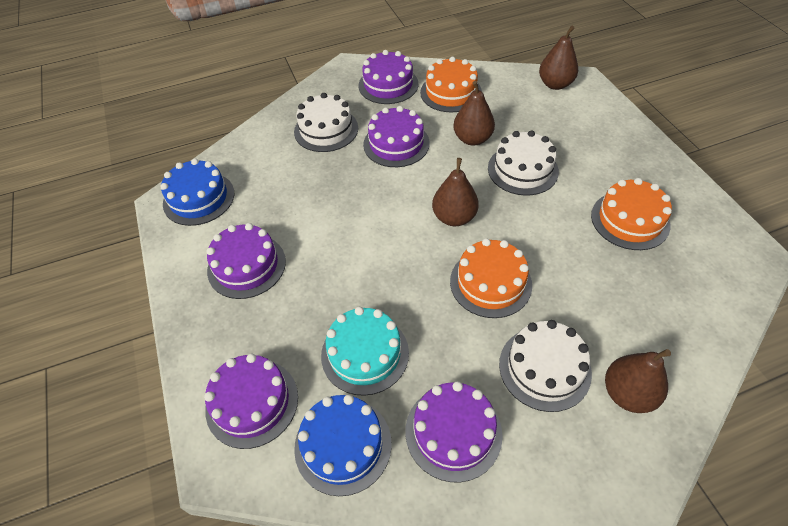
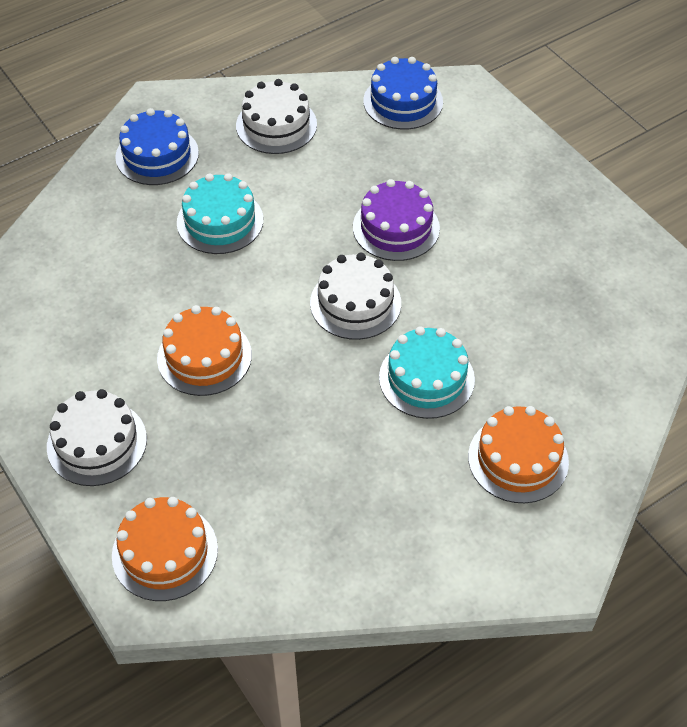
brown pear: 4 -> 0
purple cake: 5 -> 1
turquoise cake: 1 -> 2

